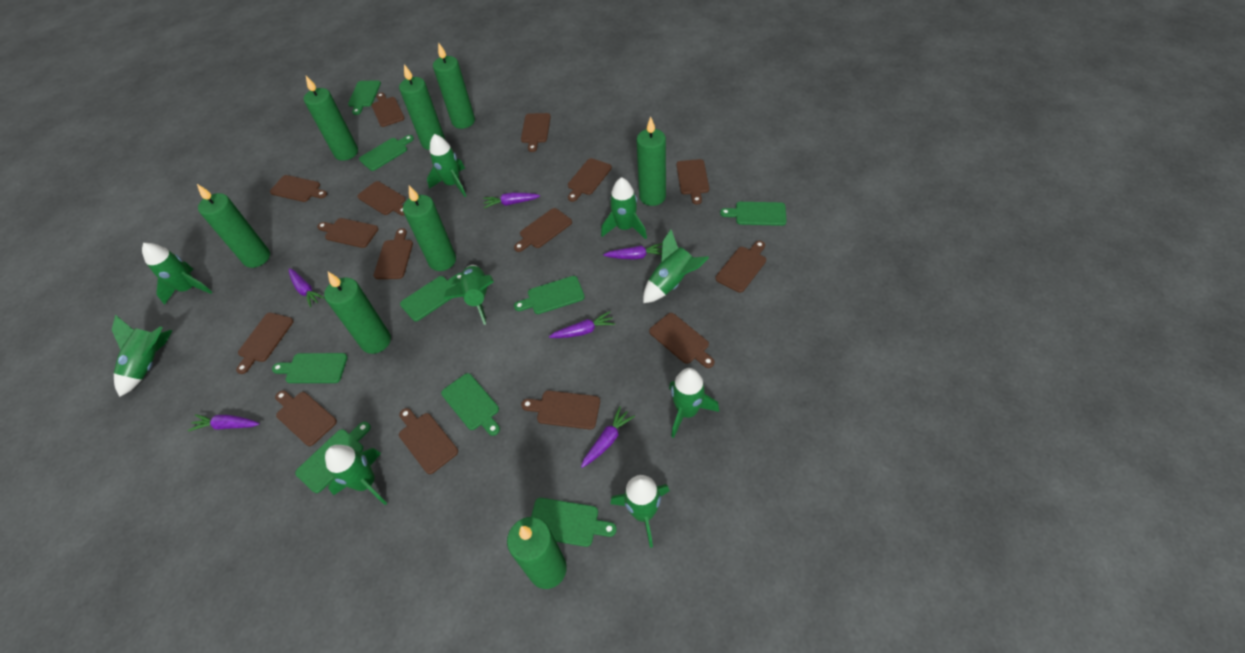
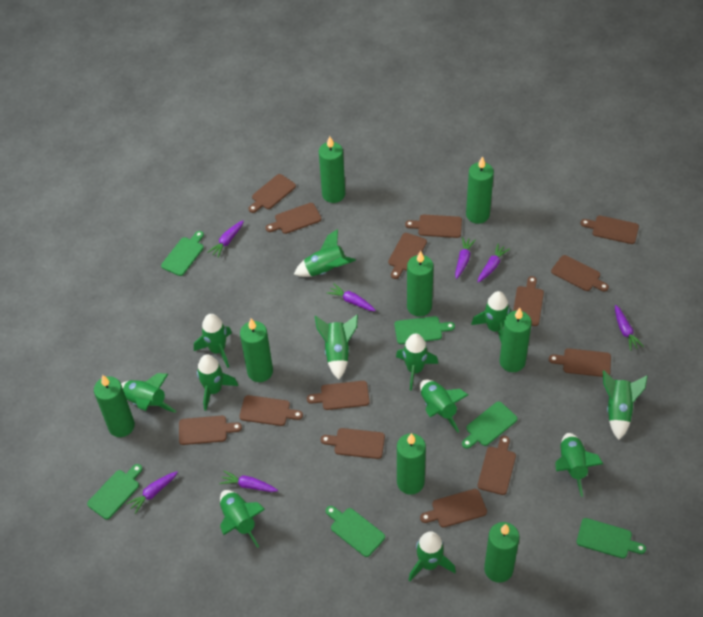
brown cutting board: 15 -> 14
green cutting board: 9 -> 6
green rocket: 9 -> 12
purple carrot: 6 -> 7

